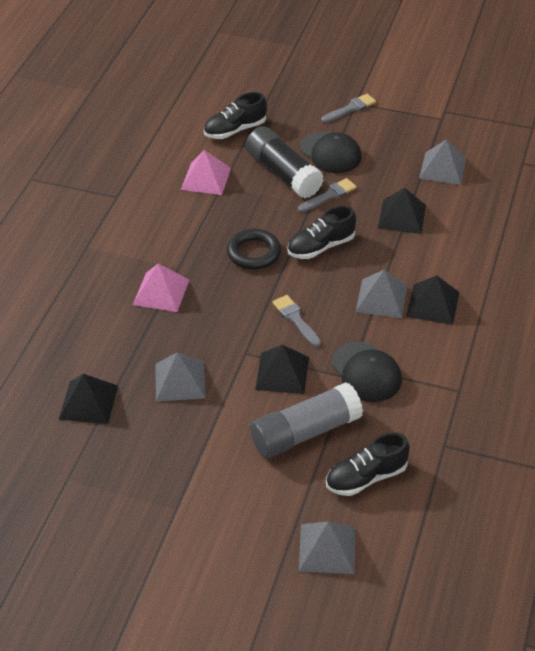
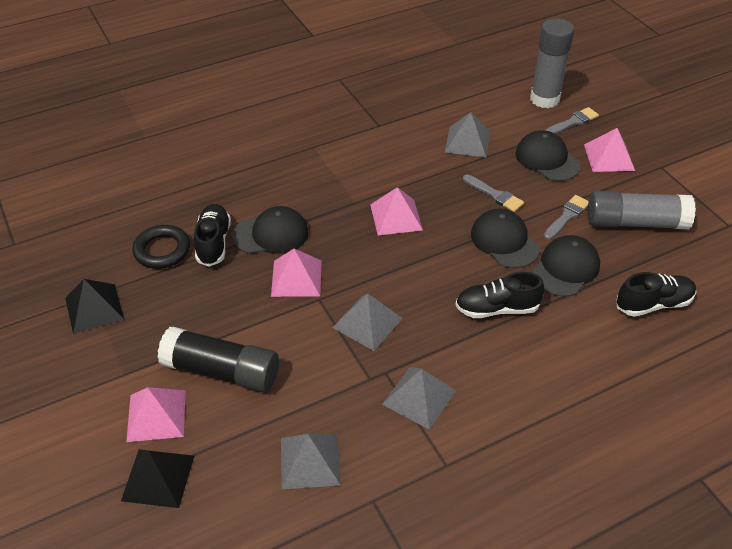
black cap: 2 -> 4
black pyramid: 4 -> 2
grey glue stick: 1 -> 2
pink pyramid: 2 -> 4

